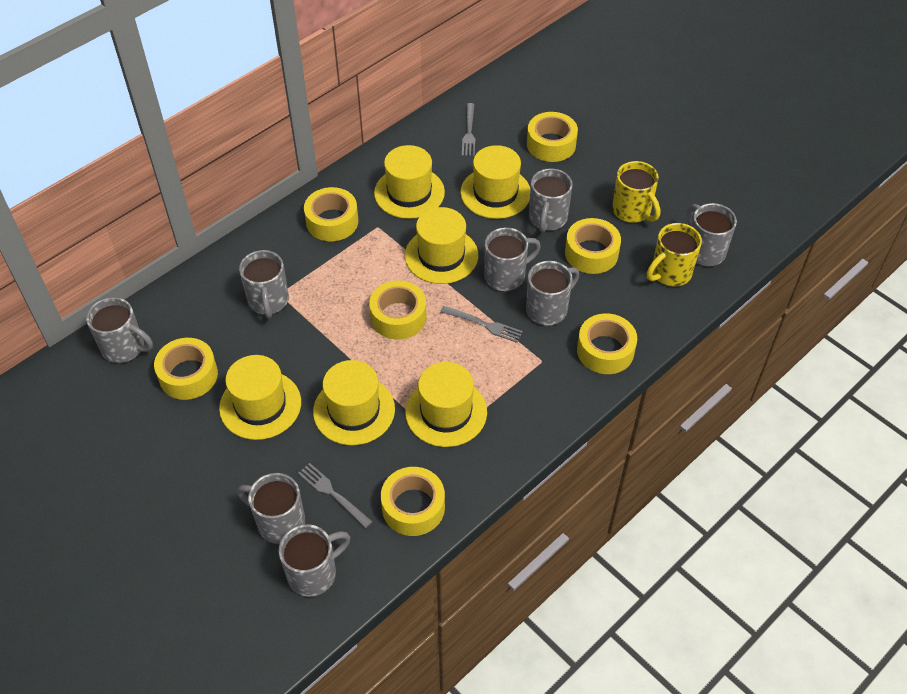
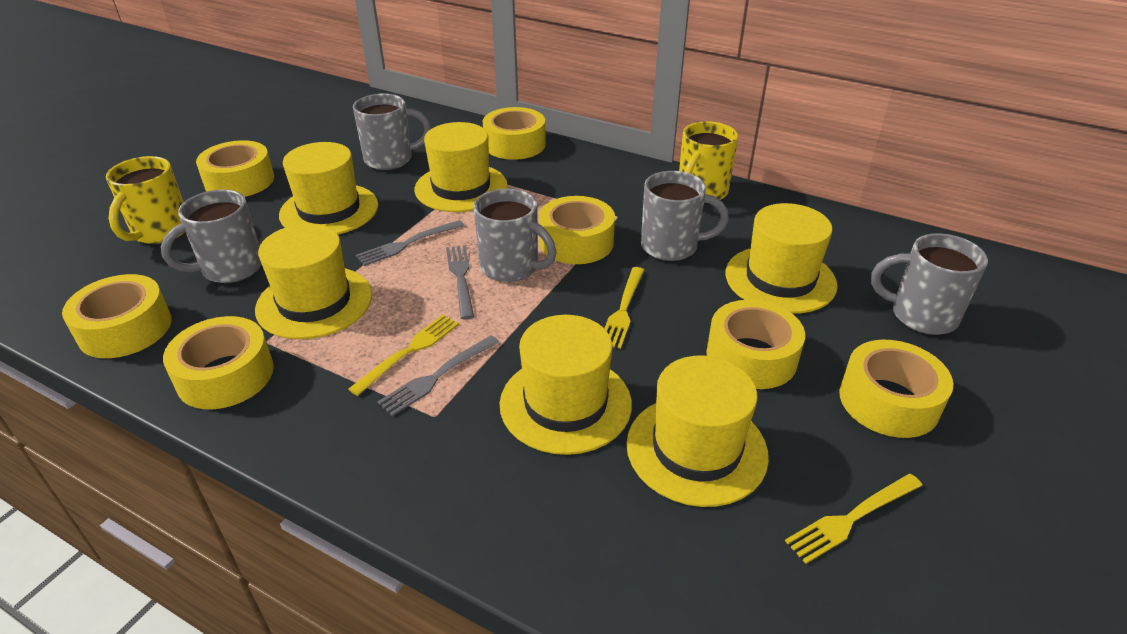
grey mug: 8 -> 5
yellow fork: 0 -> 3

